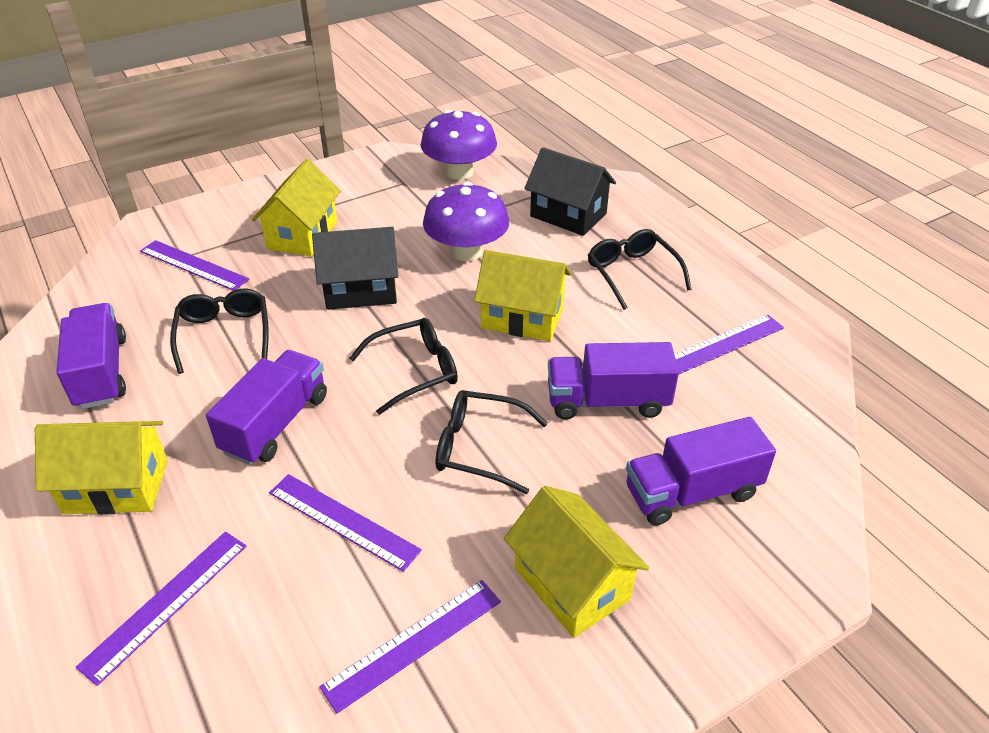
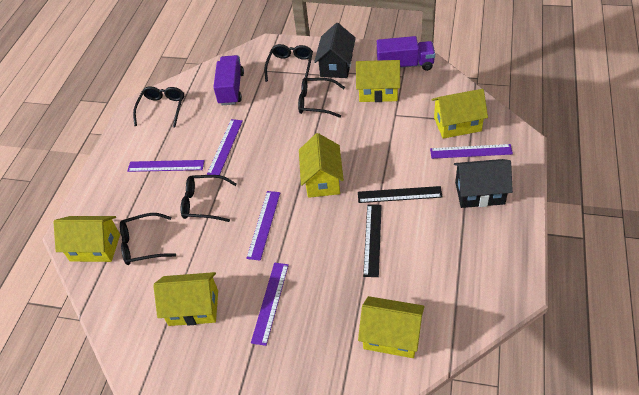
black glasses: 4 -> 5
black ruler: 0 -> 2
purple mushroom: 2 -> 0
purple truck: 4 -> 2
yellow house: 4 -> 6

